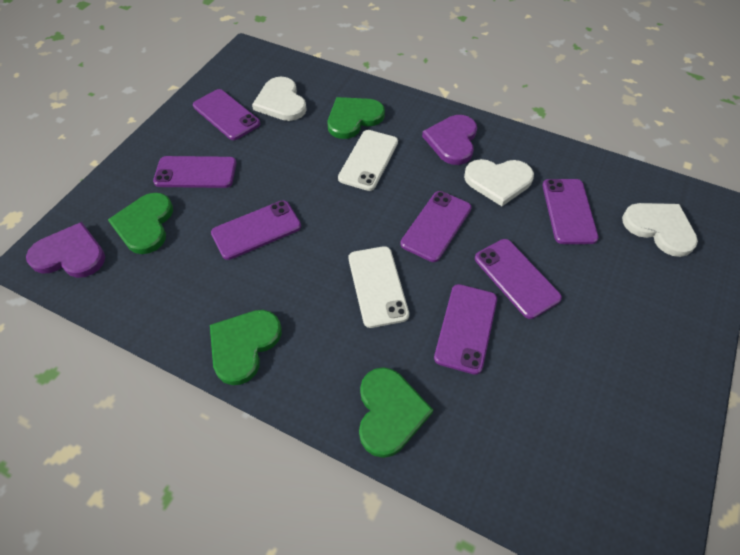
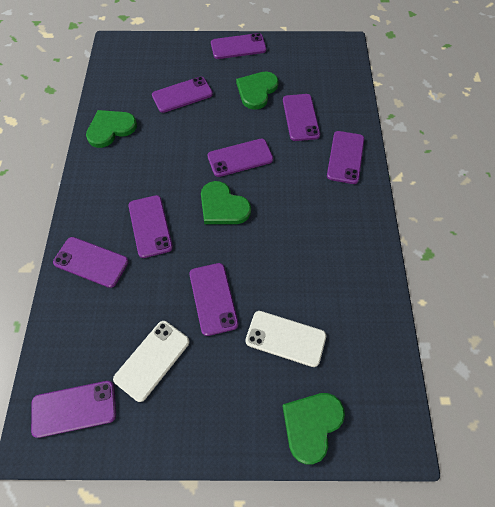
purple heart: 2 -> 0
purple phone: 7 -> 9
white heart: 3 -> 0

